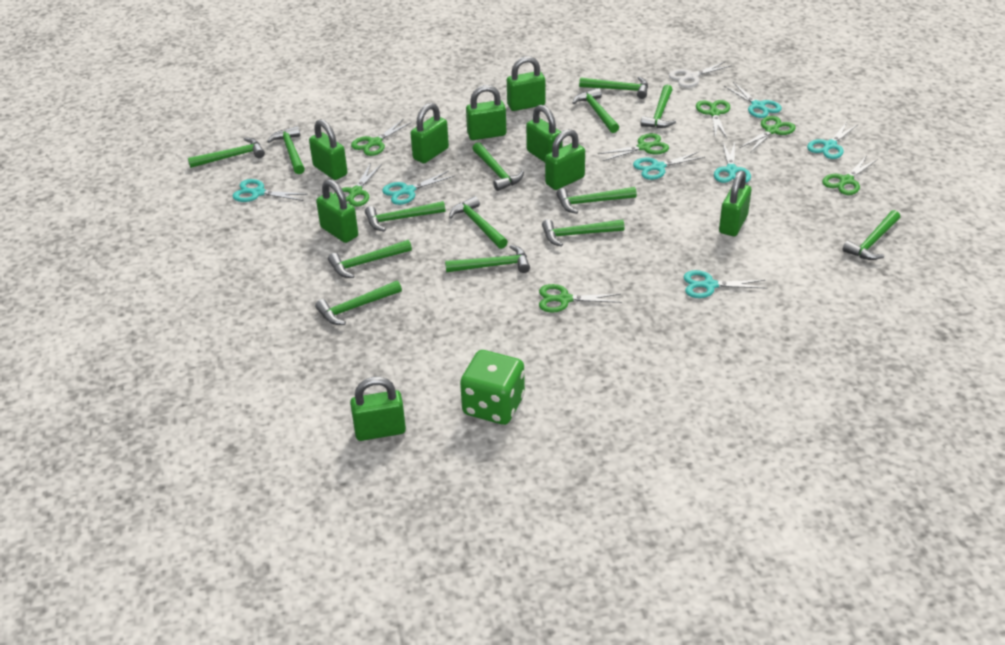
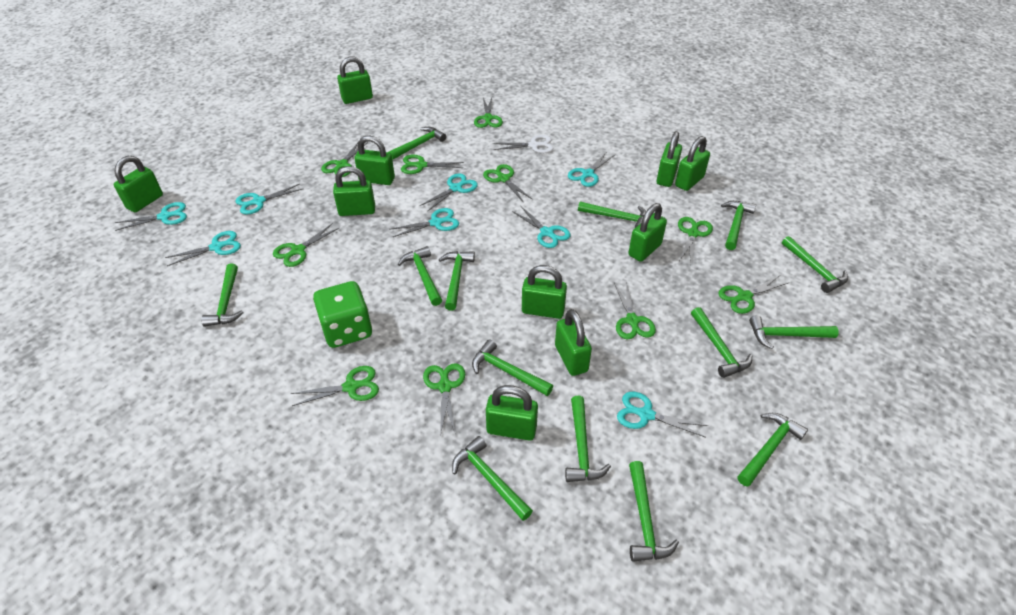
green padlock: 9 -> 10
green scissors: 7 -> 10
turquoise scissors: 7 -> 8

